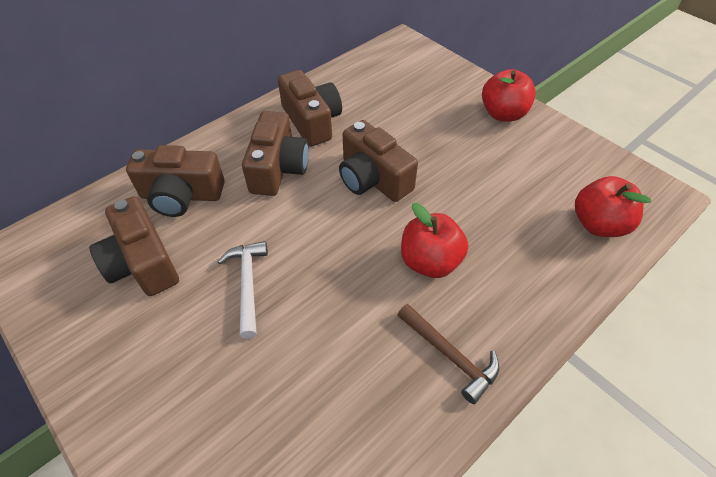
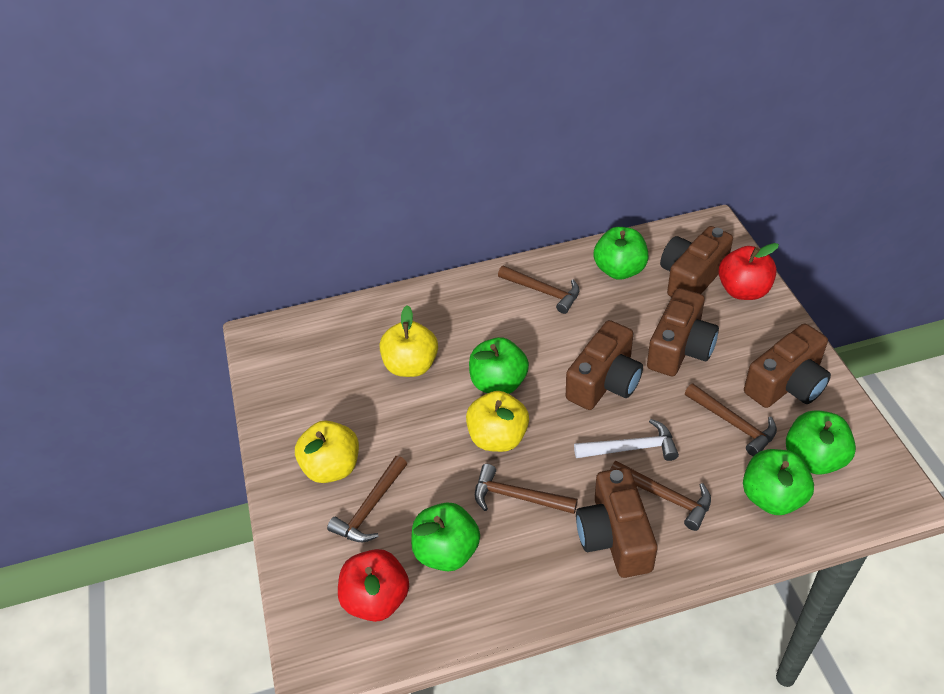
brown hammer: 1 -> 5
green apple: 0 -> 5
red apple: 3 -> 2
yellow apple: 0 -> 3

